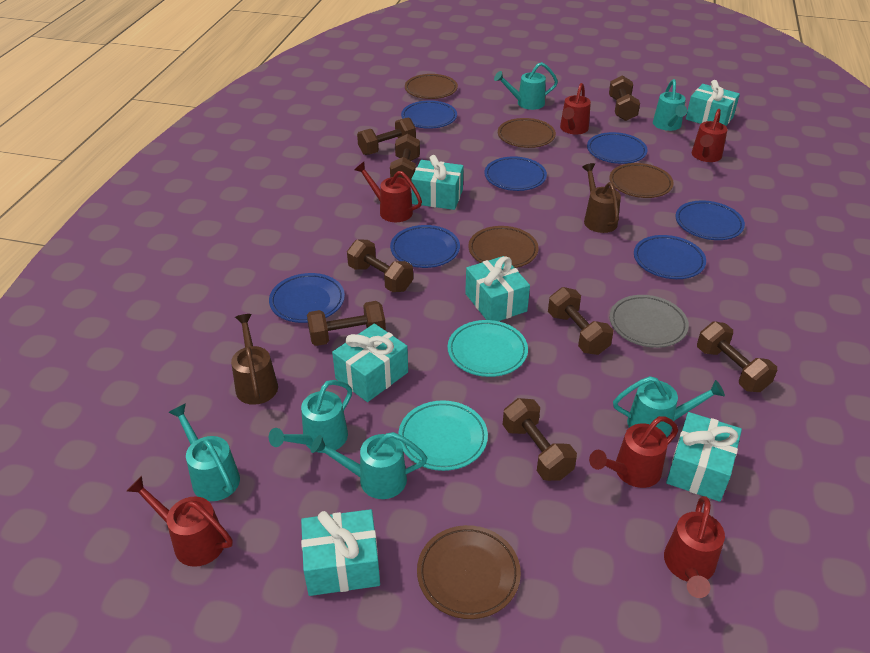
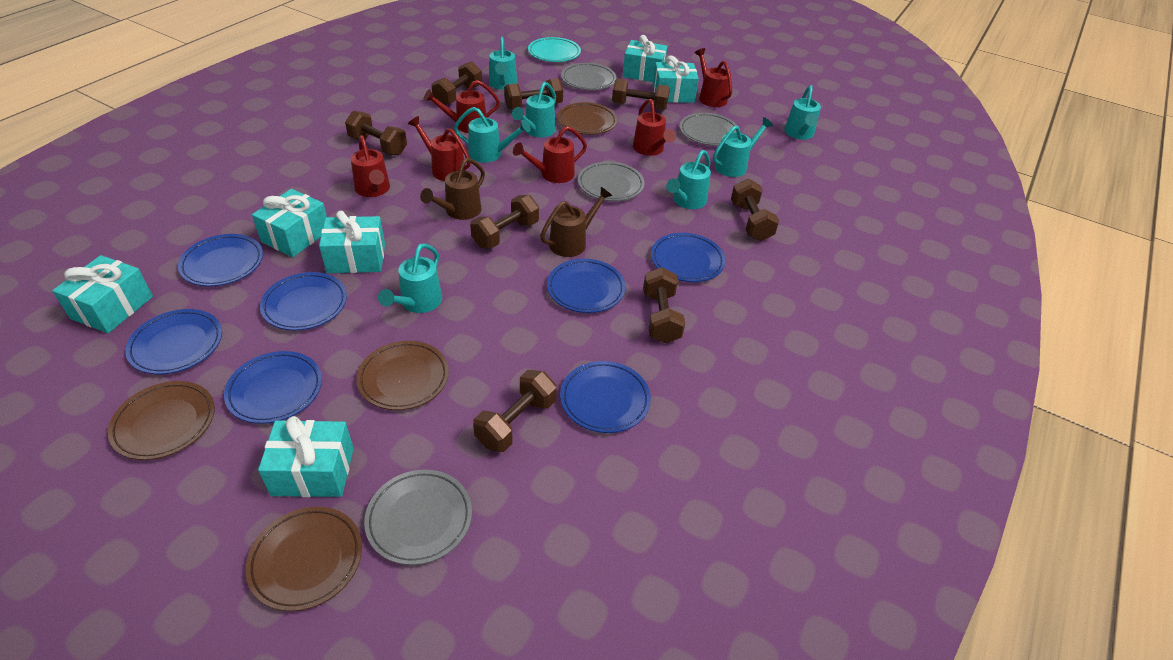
brown plate: 5 -> 4
grey plate: 1 -> 4
turquoise plate: 2 -> 1
turquoise watering can: 6 -> 7

